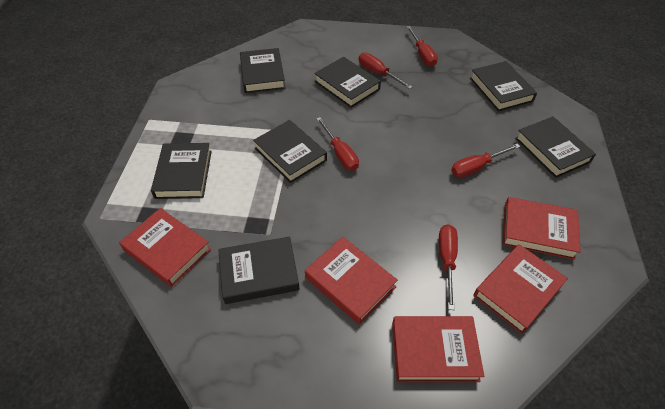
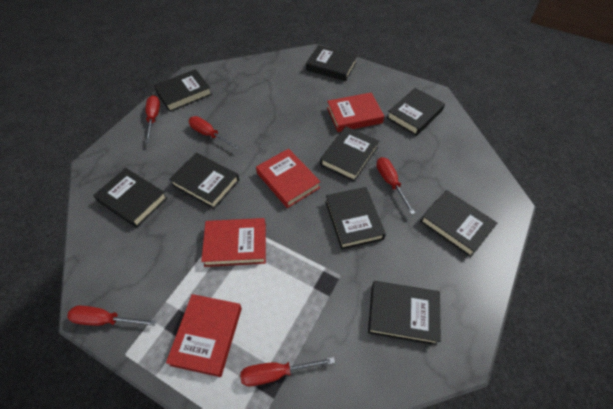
black book: 7 -> 9
red book: 5 -> 4

